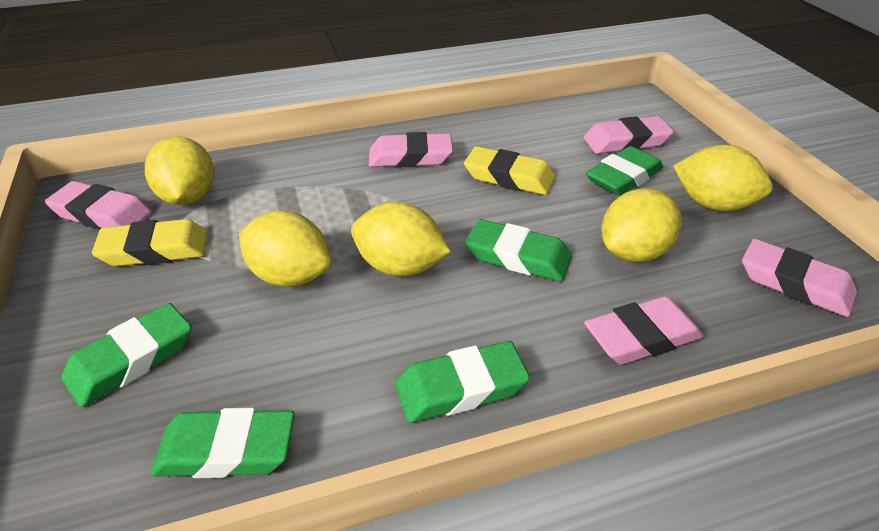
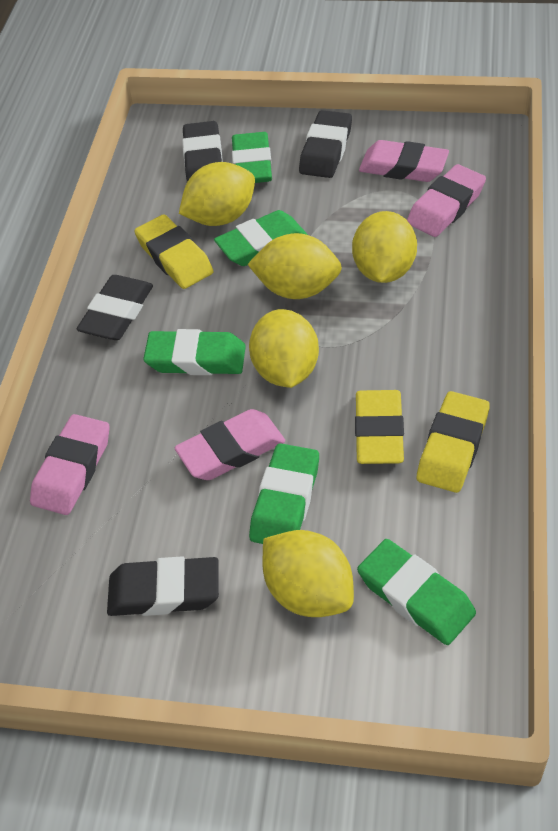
black eraser: 0 -> 4
pink eraser: 5 -> 4
yellow eraser: 2 -> 3

